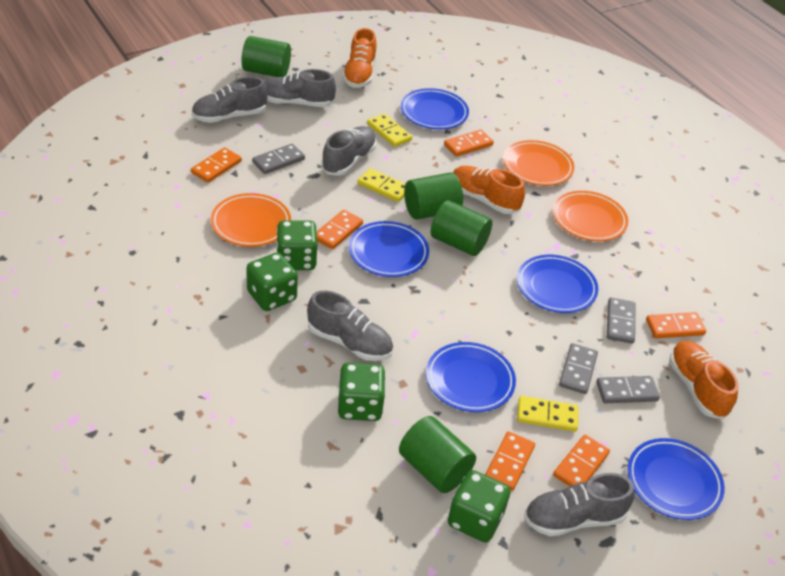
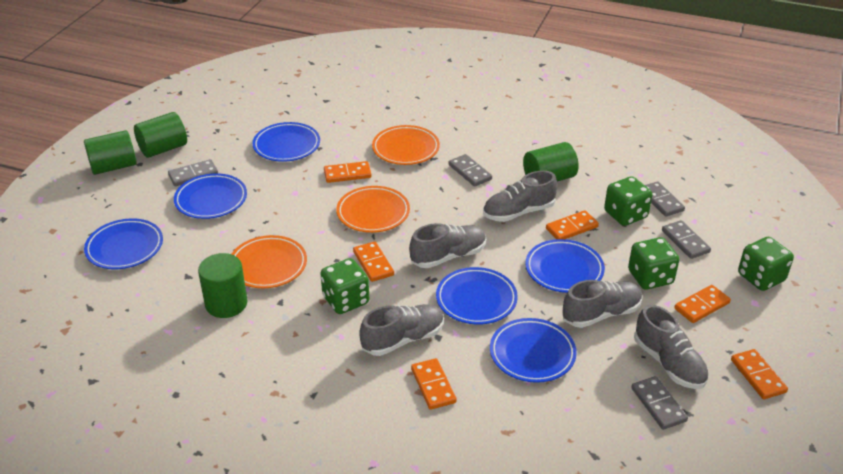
blue plate: 5 -> 6
grey domino: 4 -> 5
orange shoe: 3 -> 0
yellow domino: 3 -> 0

